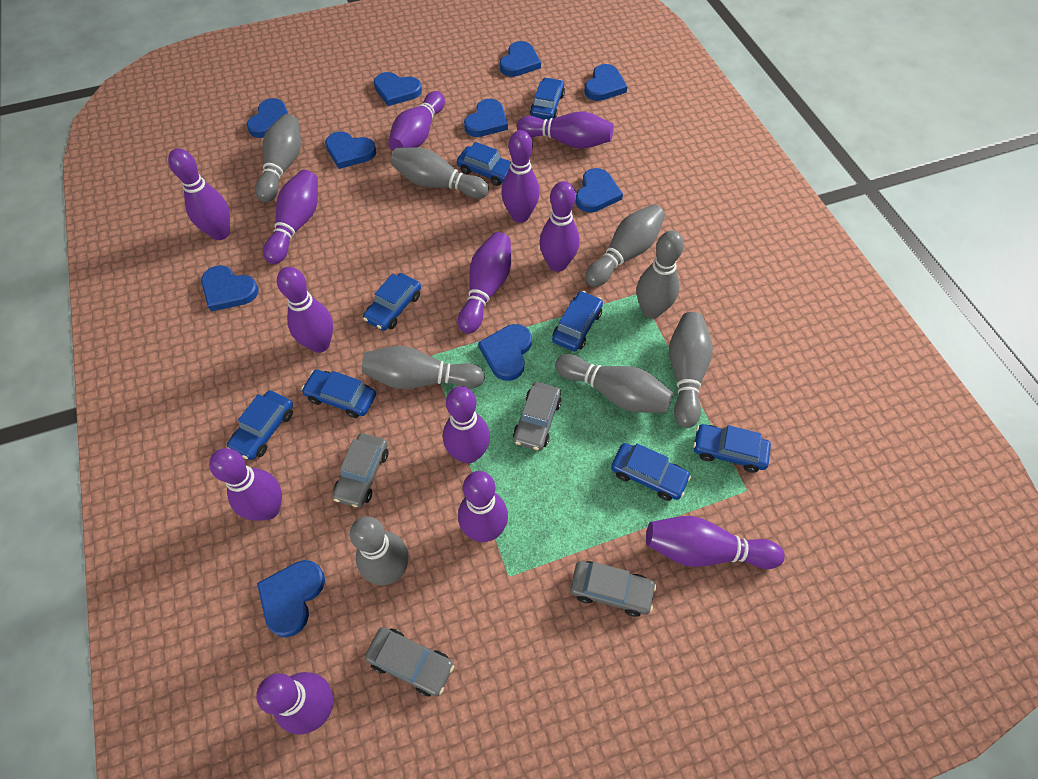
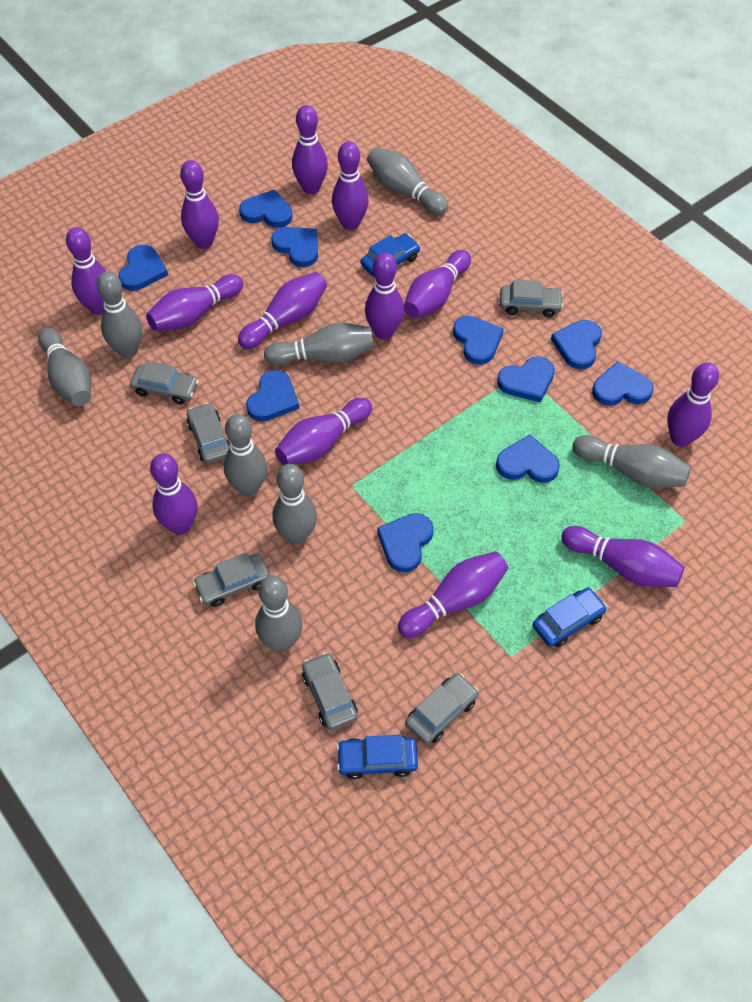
blue car: 8 -> 3
grey car: 4 -> 6

